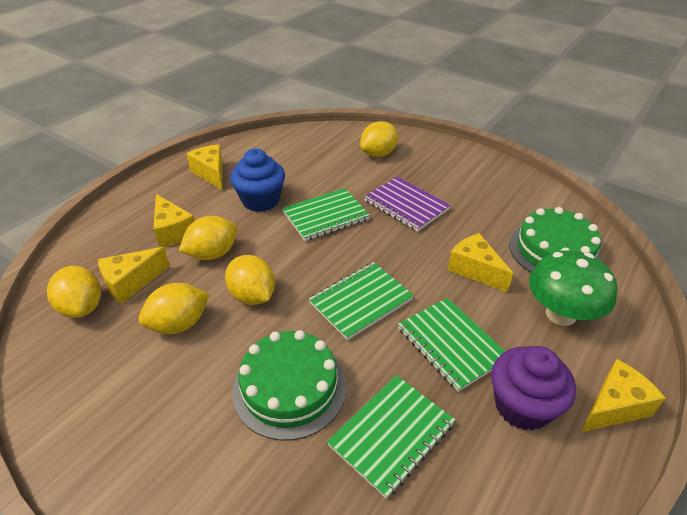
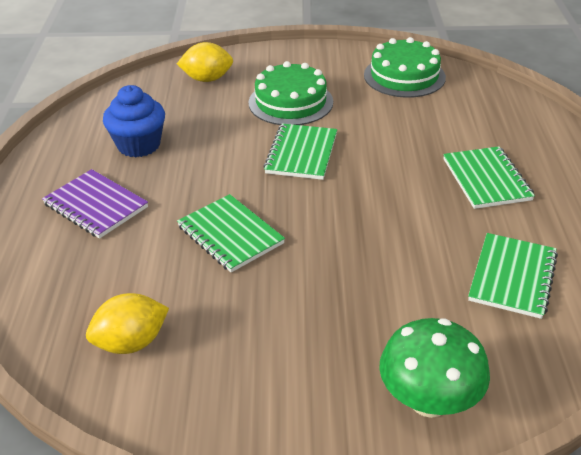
purple cupcake: 1 -> 0
yellow cheese: 5 -> 0
yellow lemon: 5 -> 2

